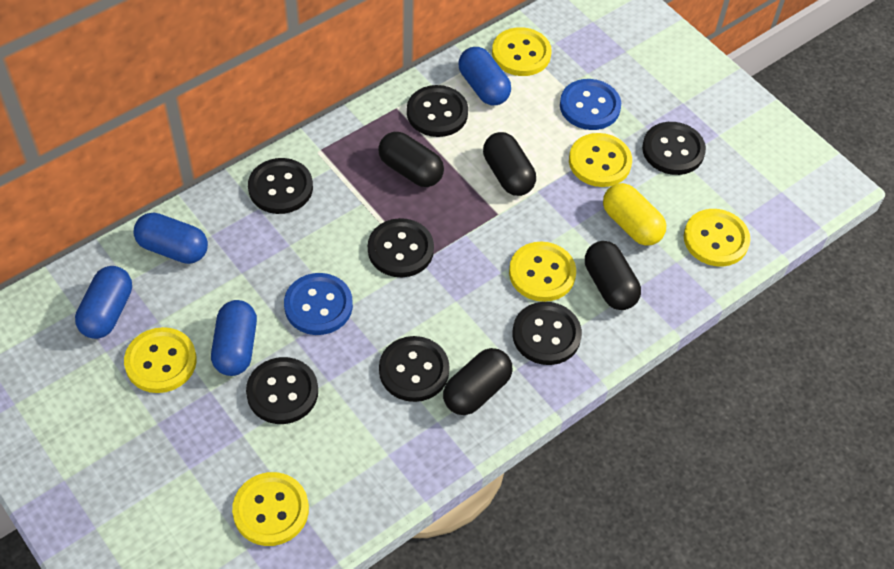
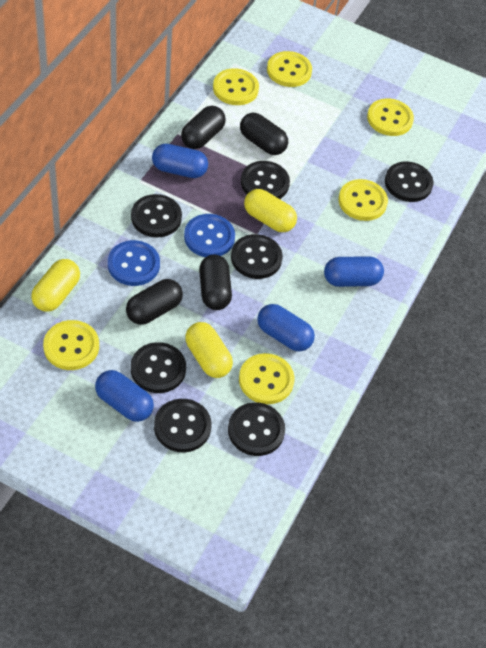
yellow capsule: 1 -> 3

